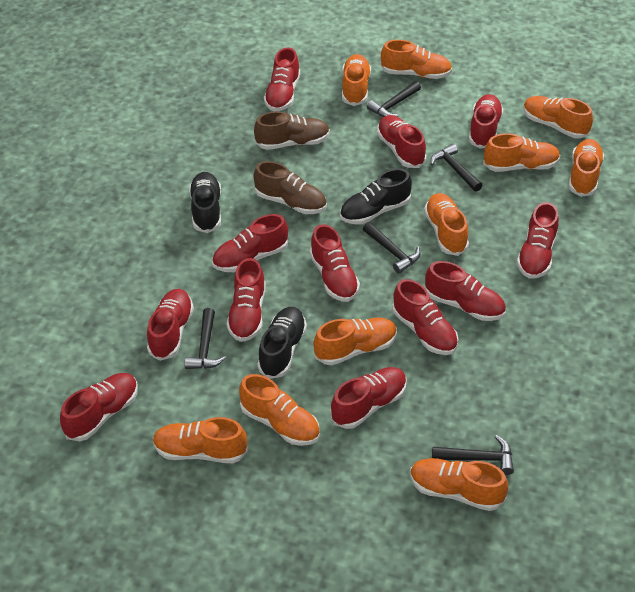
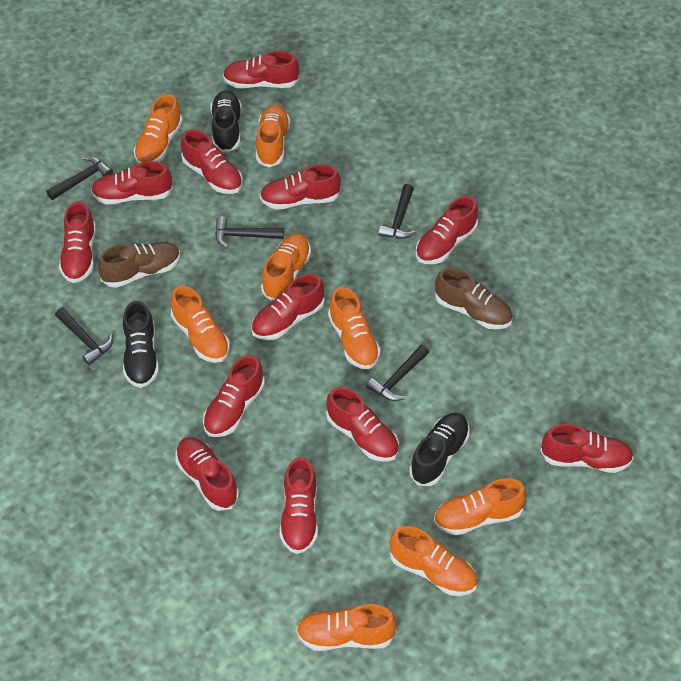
orange shoe: 10 -> 8

